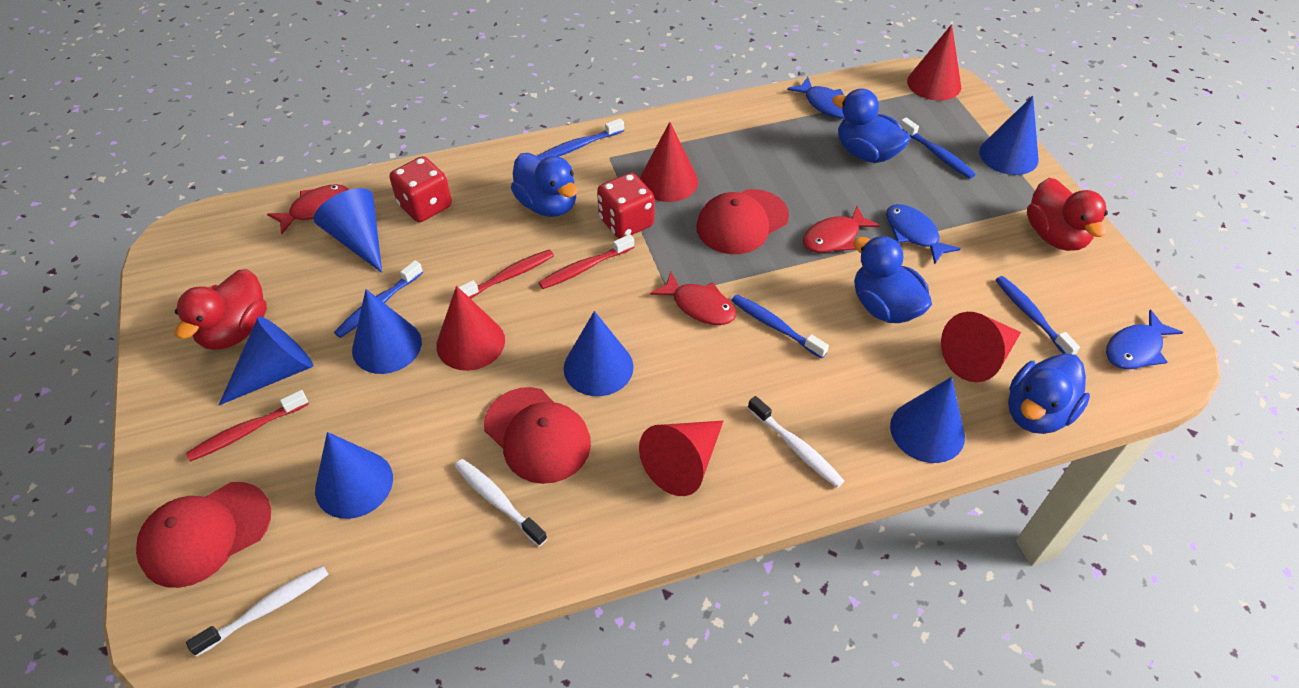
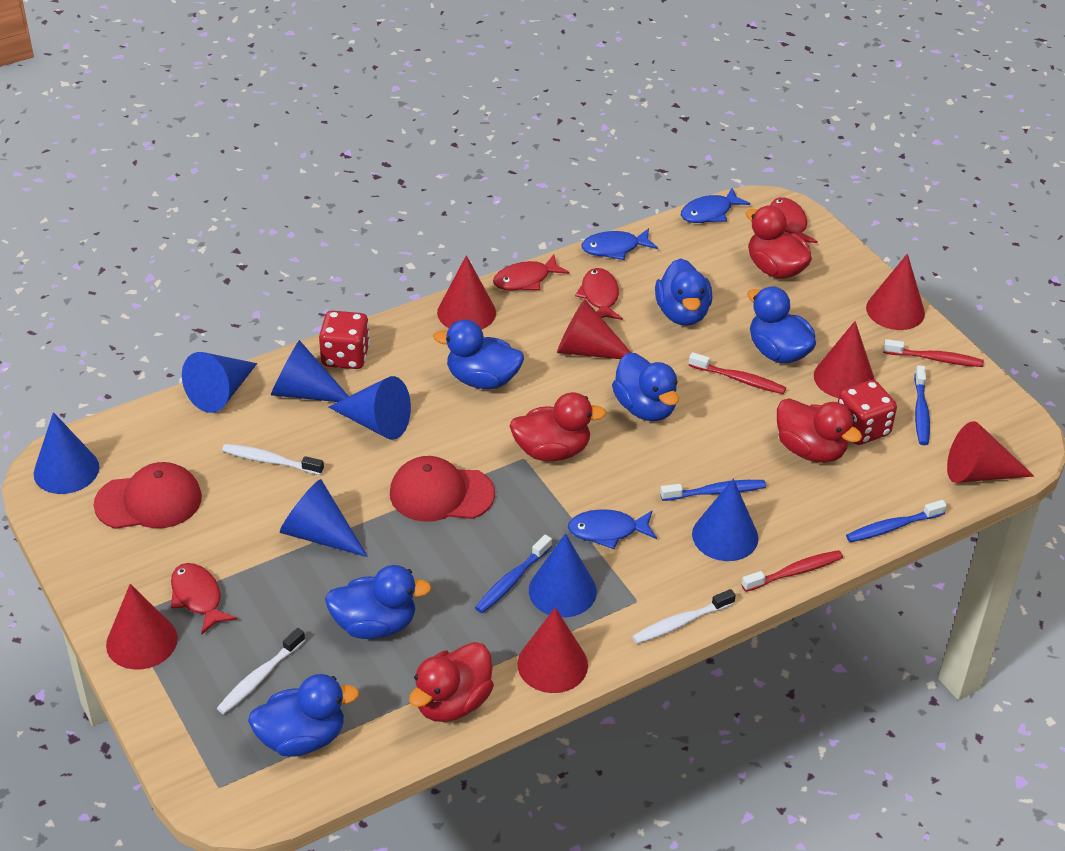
blue duck: 4 -> 6
blue toothbrush: 5 -> 4
red cap: 3 -> 2
red cone: 5 -> 7
red duck: 2 -> 4
red fish: 3 -> 4

